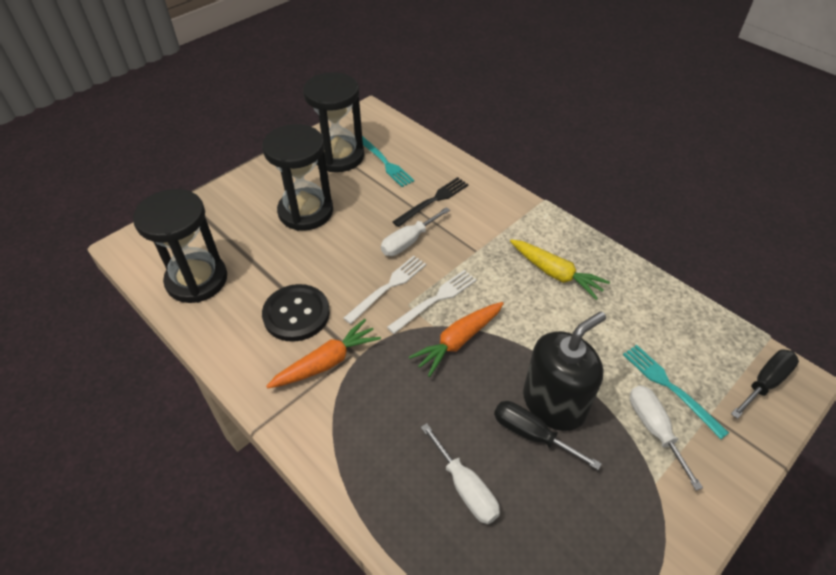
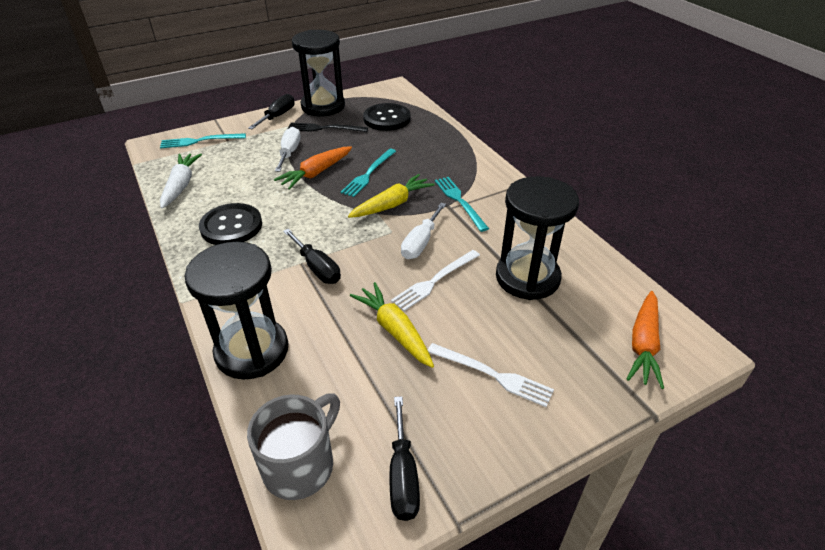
black button: 1 -> 2
black screwdriver: 2 -> 3
black soap dispenser: 1 -> 0
grey mug: 0 -> 1
turquoise fork: 2 -> 3
white carrot: 0 -> 1
white screwdriver: 3 -> 2
yellow carrot: 1 -> 2

